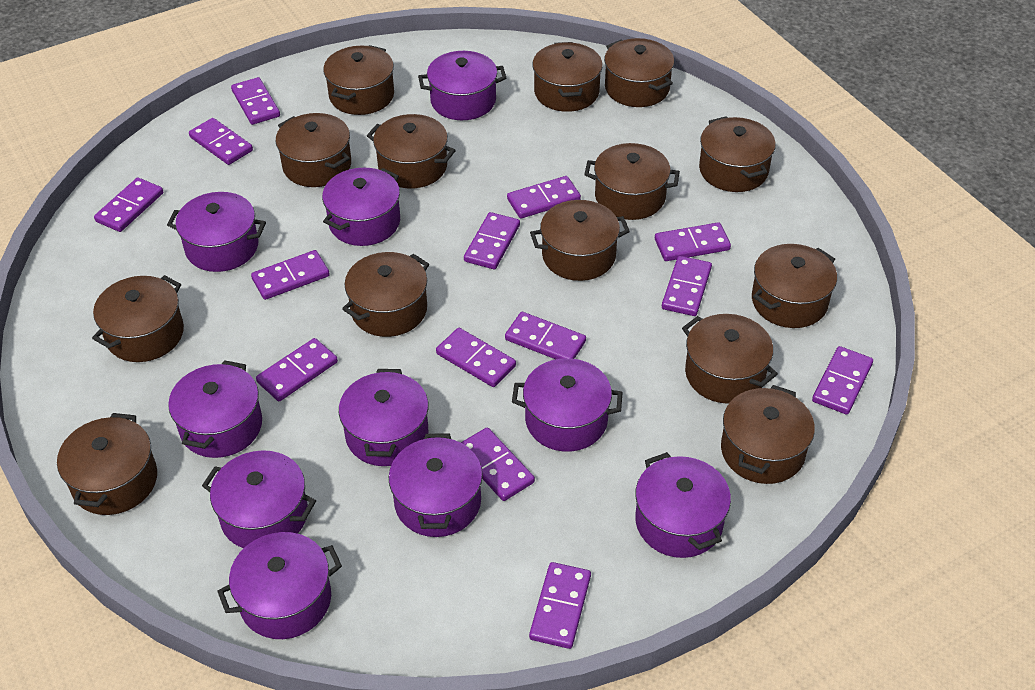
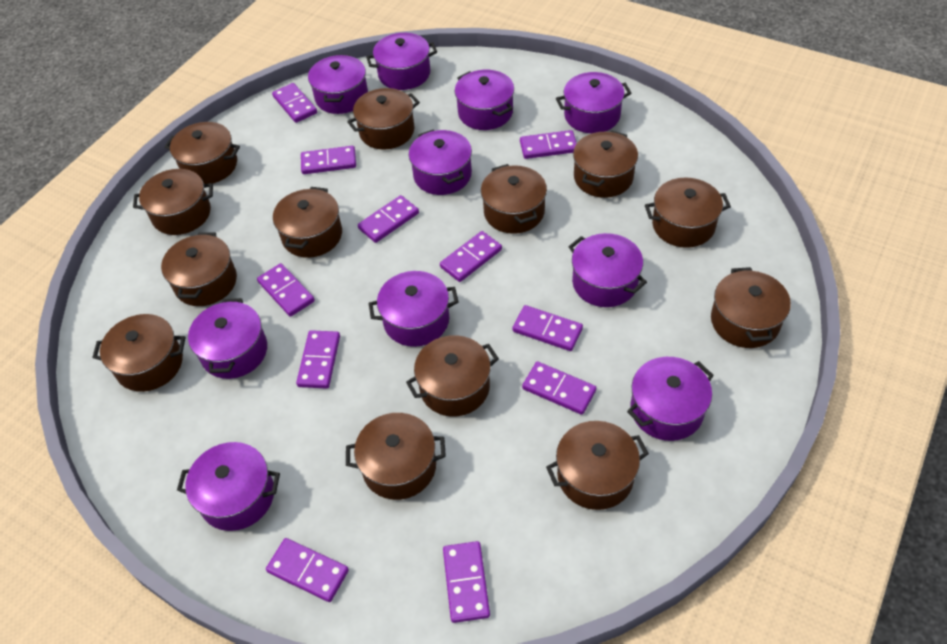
brown pot: 14 -> 13
purple domino: 14 -> 11

